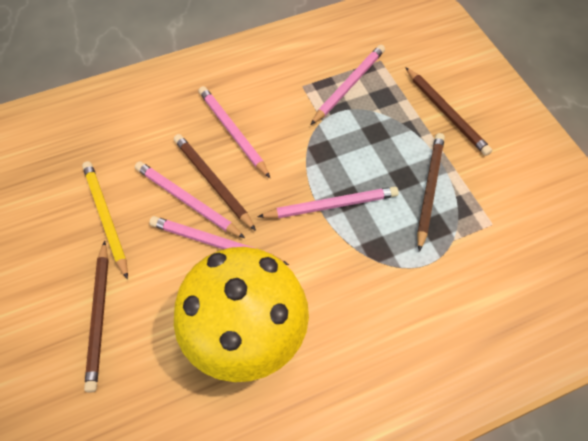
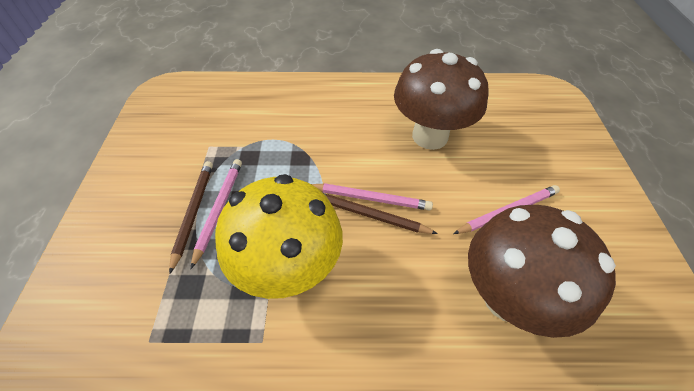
brown mushroom: 0 -> 2
brown pencil: 4 -> 2
pink pencil: 5 -> 3
yellow pencil: 1 -> 0

